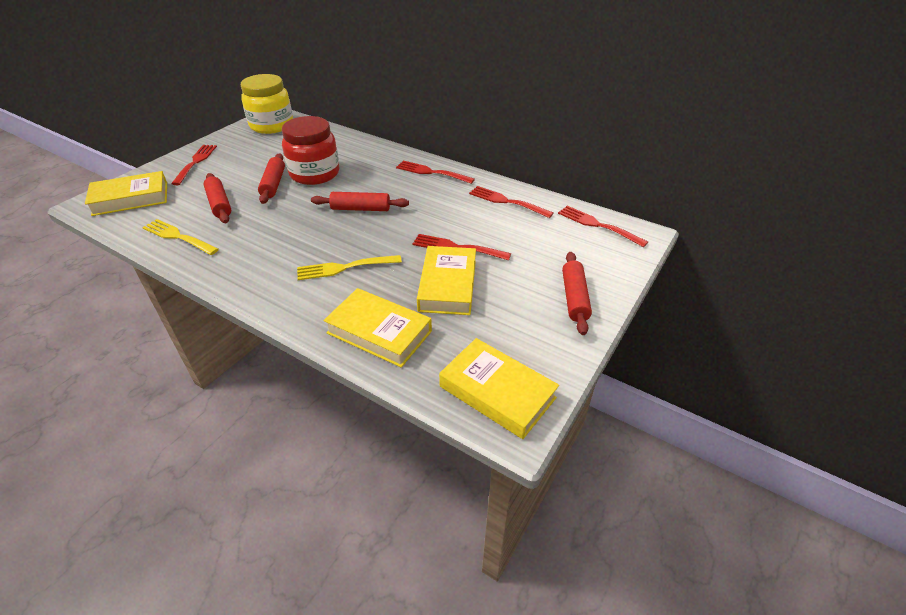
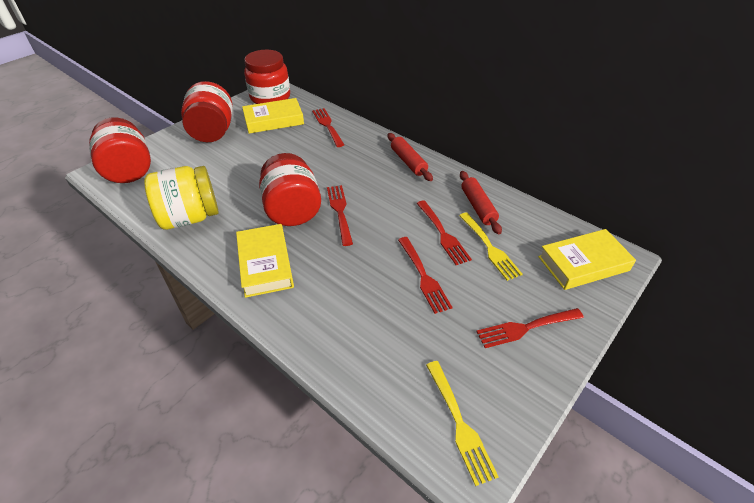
red jar: 1 -> 4
red rolling pin: 4 -> 2
yellow book: 4 -> 3

